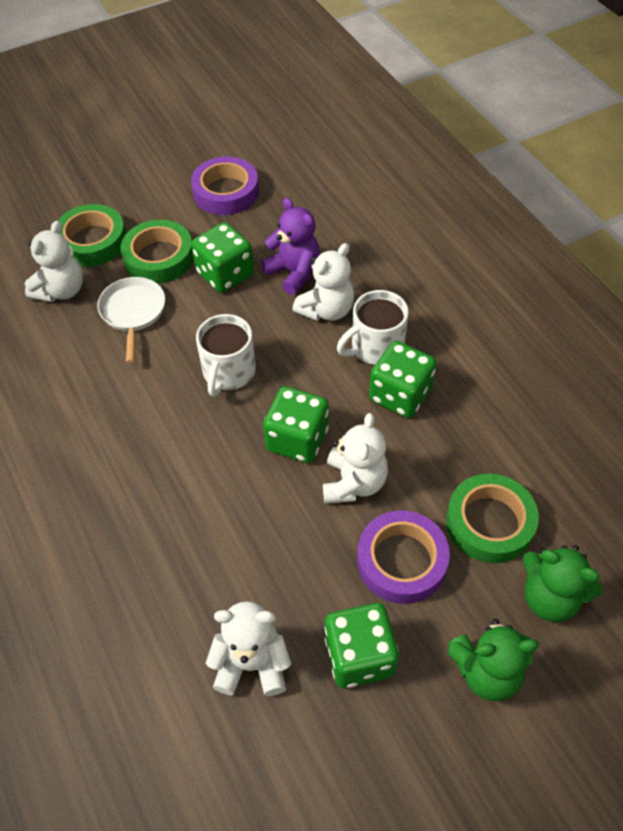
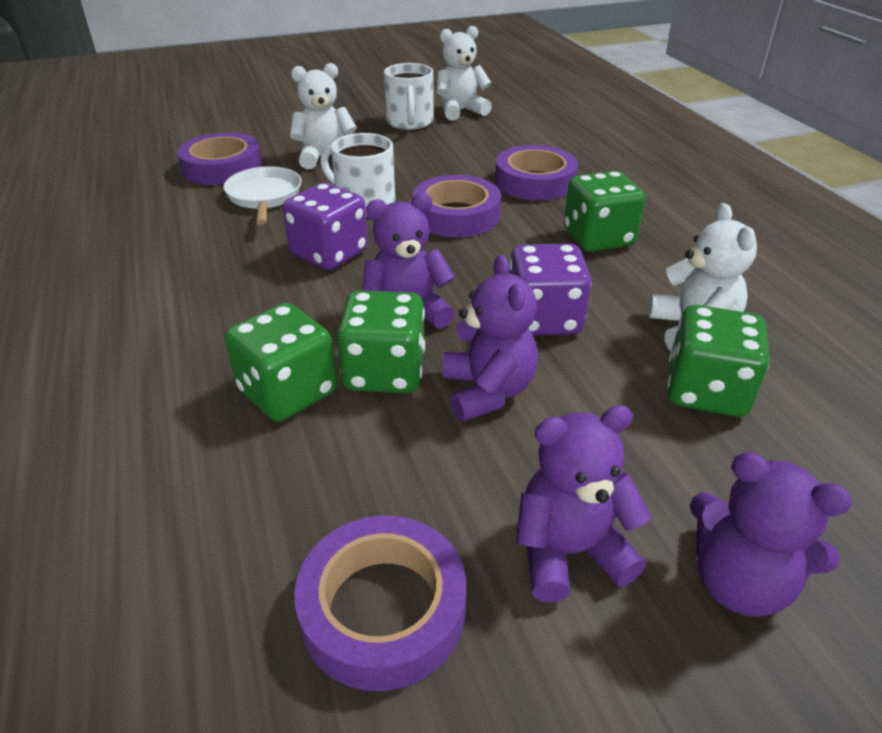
green tape: 3 -> 0
green teddy bear: 2 -> 0
purple dice: 0 -> 2
purple tape: 2 -> 4
purple teddy bear: 1 -> 4
white teddy bear: 4 -> 3

